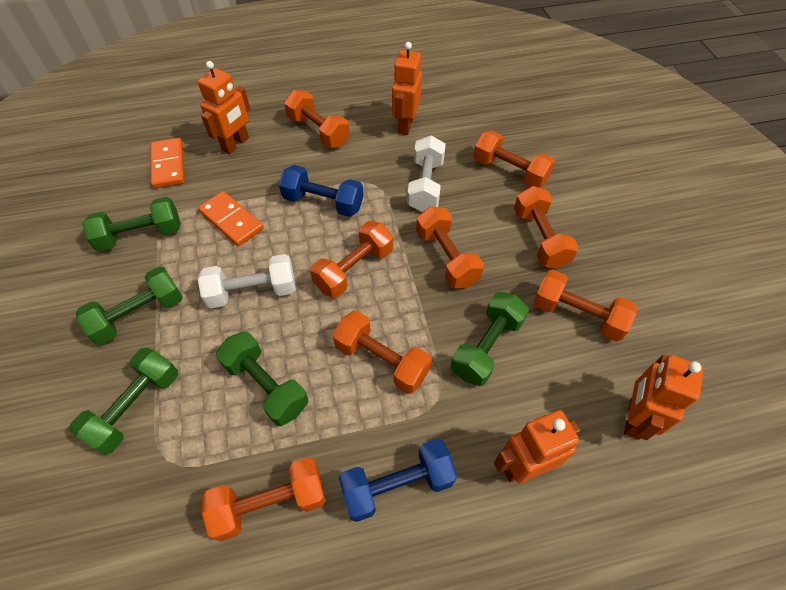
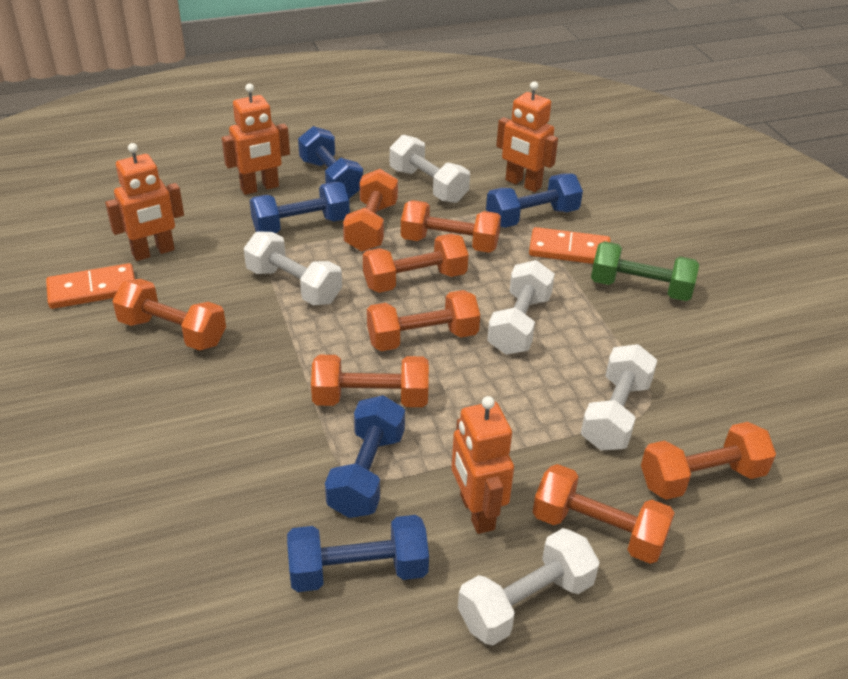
blue dumbbell: 2 -> 5
green dumbbell: 5 -> 1
white dumbbell: 2 -> 5

